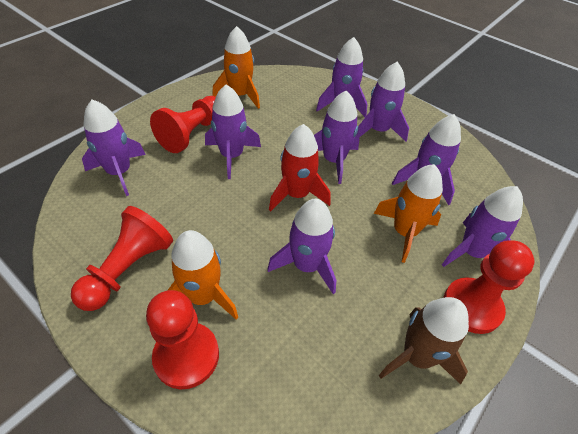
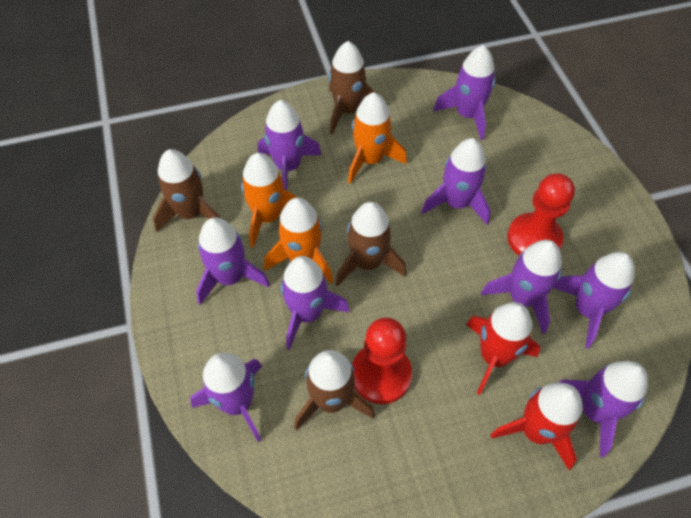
brown rocket: 1 -> 4
purple rocket: 8 -> 9
red pawn: 4 -> 2
red rocket: 1 -> 2

